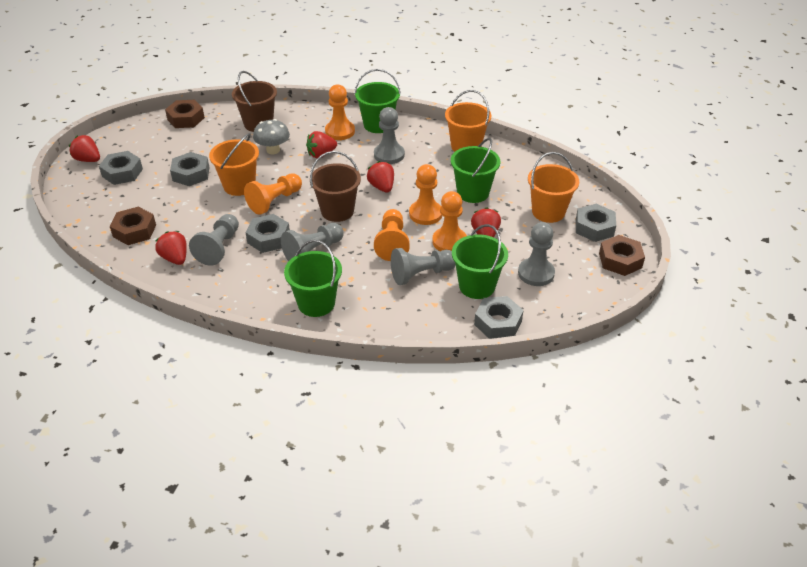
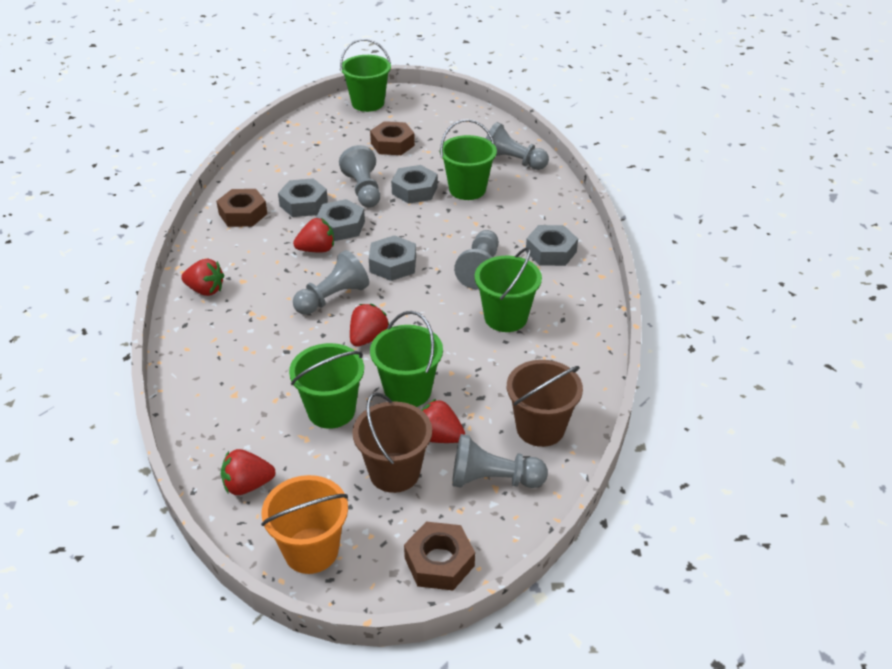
green bucket: 4 -> 5
grey mushroom: 1 -> 0
orange bucket: 3 -> 1
orange pawn: 5 -> 0

